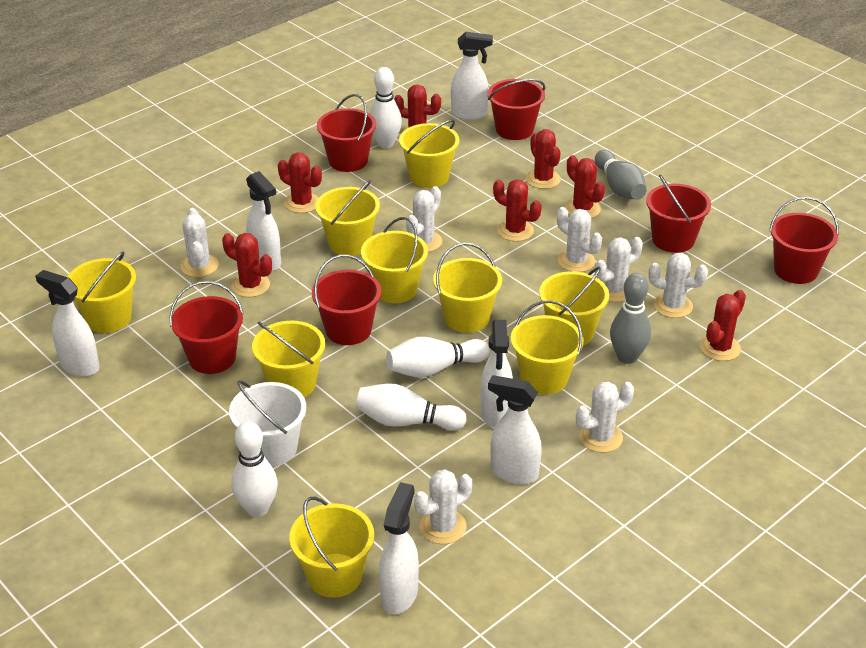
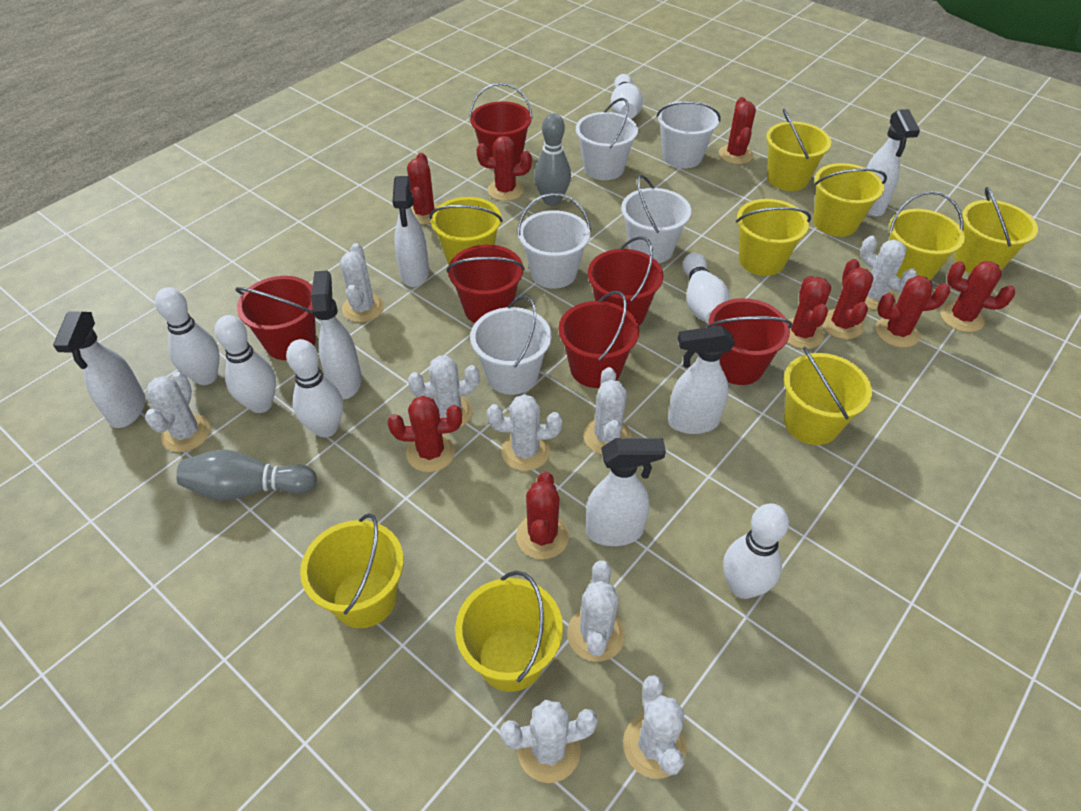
red cactus: 7 -> 9
white bowling pin: 4 -> 6
white bucket: 1 -> 5
white cactus: 7 -> 9

